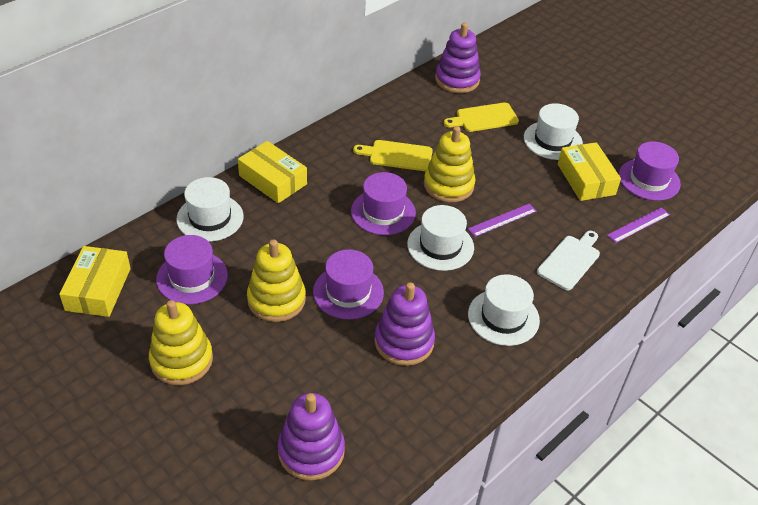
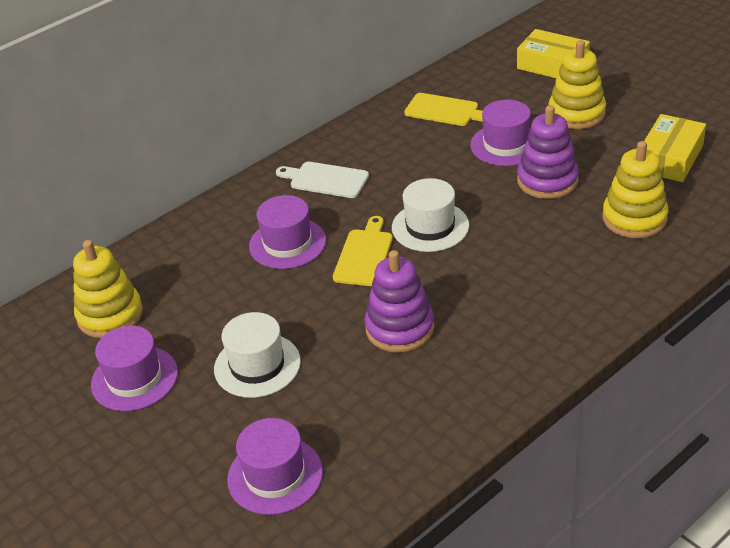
purple ruler: 2 -> 0
purple stacking toy: 3 -> 2
white hat: 4 -> 2
yellow box: 3 -> 2

